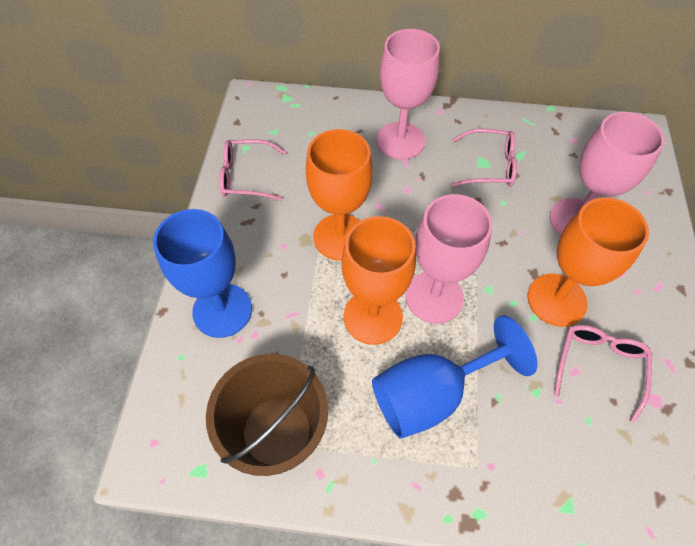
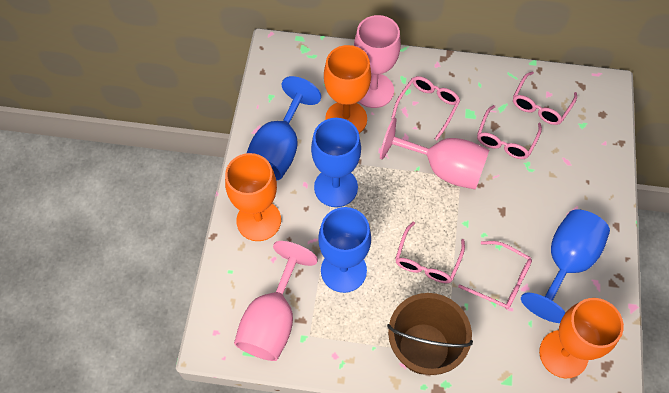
blue goblet: 2 -> 4
pink glasses: 3 -> 5

